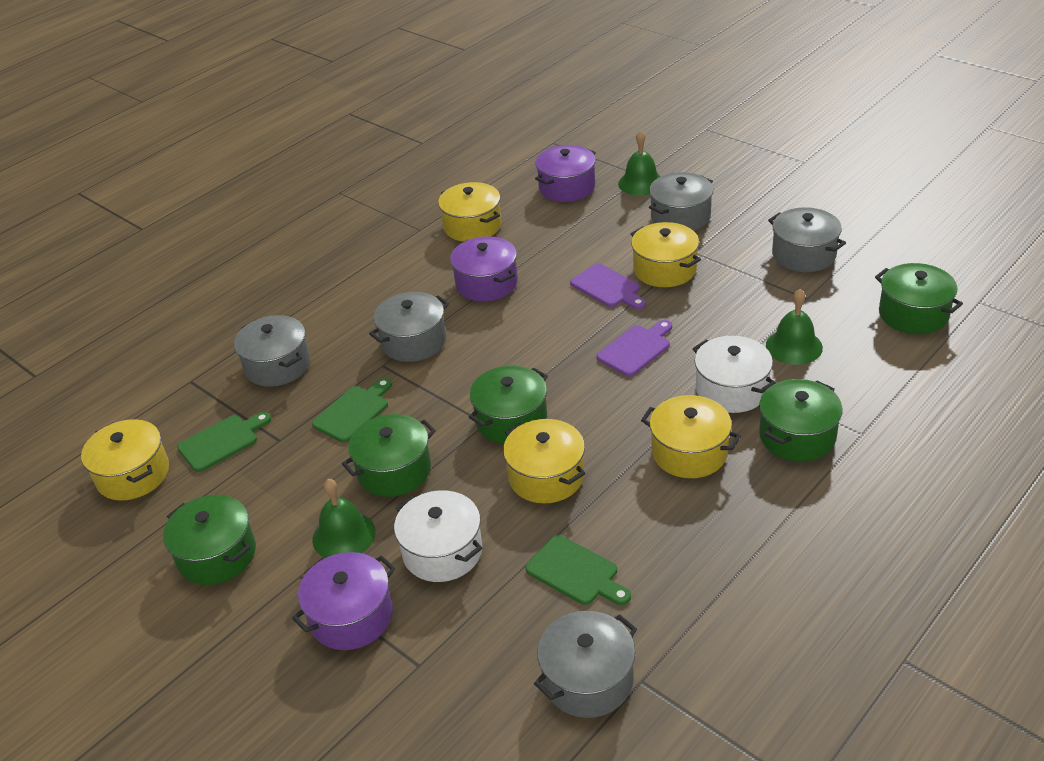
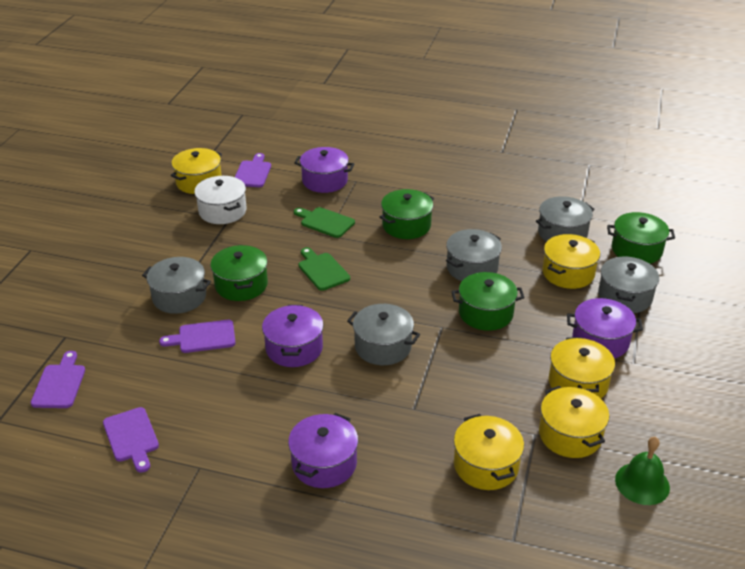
green bell: 3 -> 1
green cutting board: 3 -> 2
green pot: 5 -> 4
purple cutting board: 2 -> 4
purple pot: 3 -> 4
white pot: 2 -> 1

